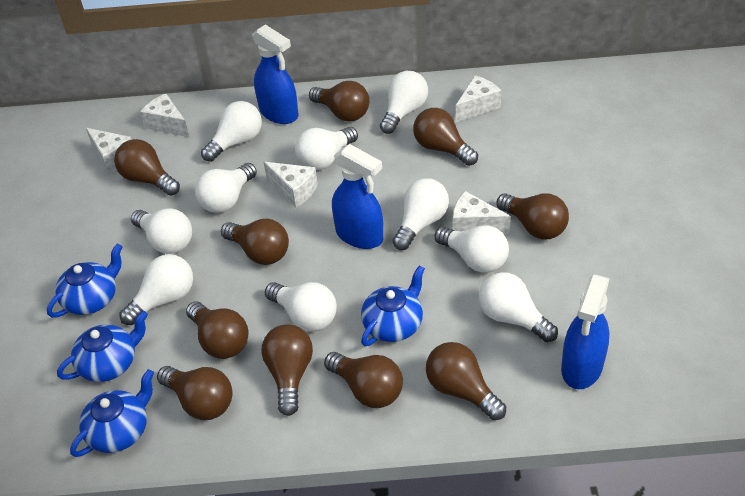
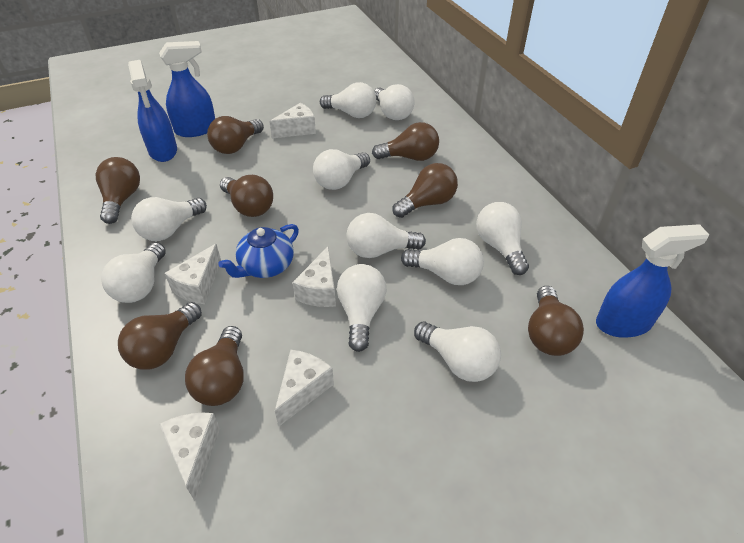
blue teapot: 4 -> 1
brown light bulb: 10 -> 8

